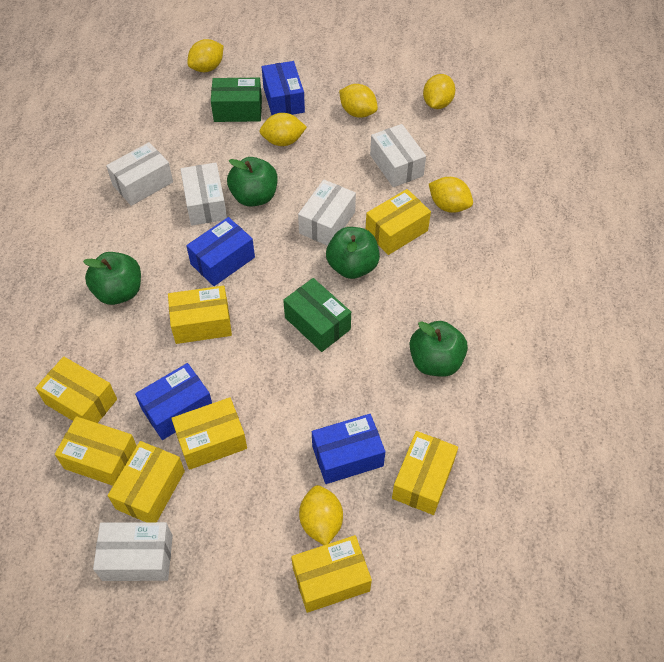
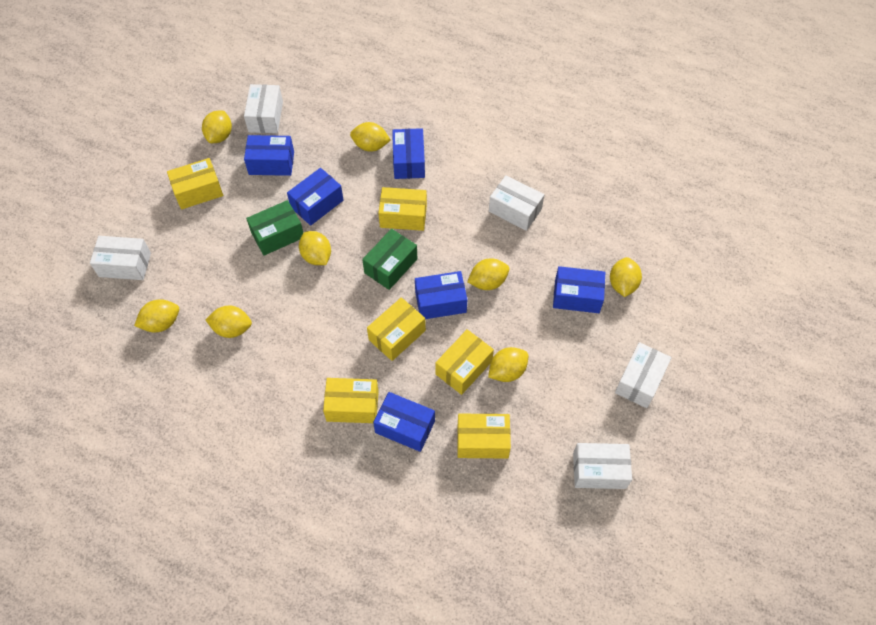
blue box: 4 -> 6
green apple: 4 -> 0
yellow box: 8 -> 6
yellow lemon: 6 -> 8

